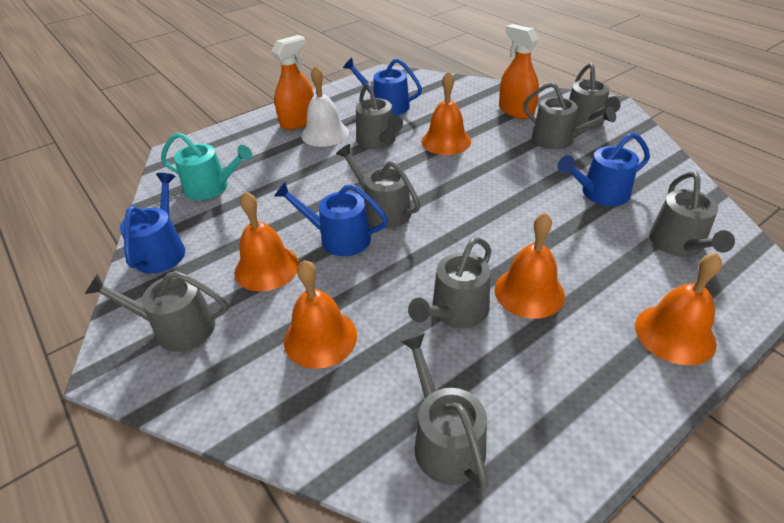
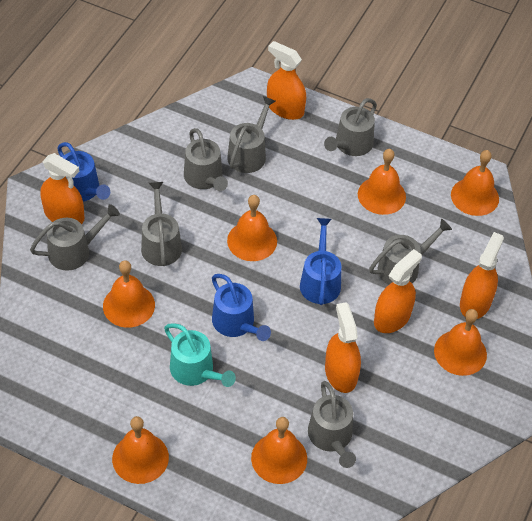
blue watering can: 4 -> 3
grey watering can: 8 -> 7
orange bell: 5 -> 7
orange spray bottle: 2 -> 5
white bell: 1 -> 0

